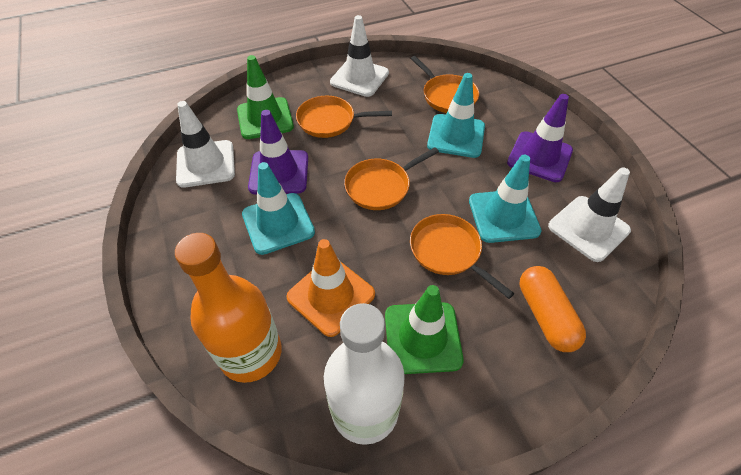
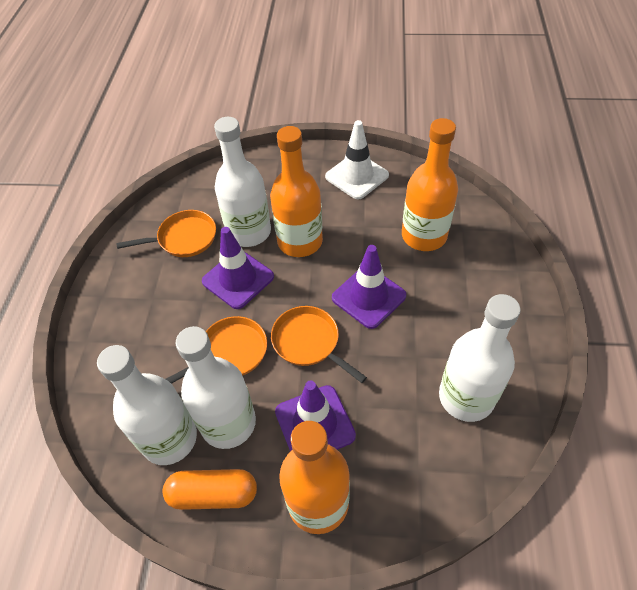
green traffic cone: 2 -> 0
orange bottle: 1 -> 3
orange pan: 4 -> 3
orange traffic cone: 1 -> 0
purple traffic cone: 2 -> 3
turquoise traffic cone: 3 -> 0
white bottle: 1 -> 4
white traffic cone: 3 -> 1

